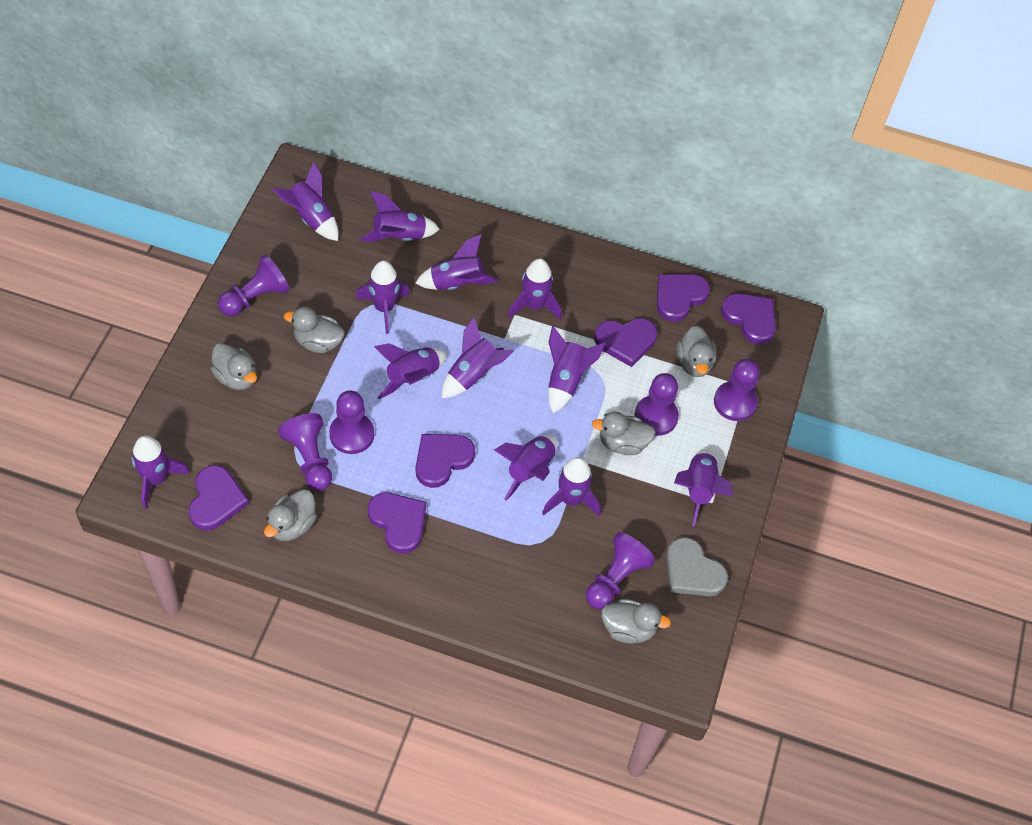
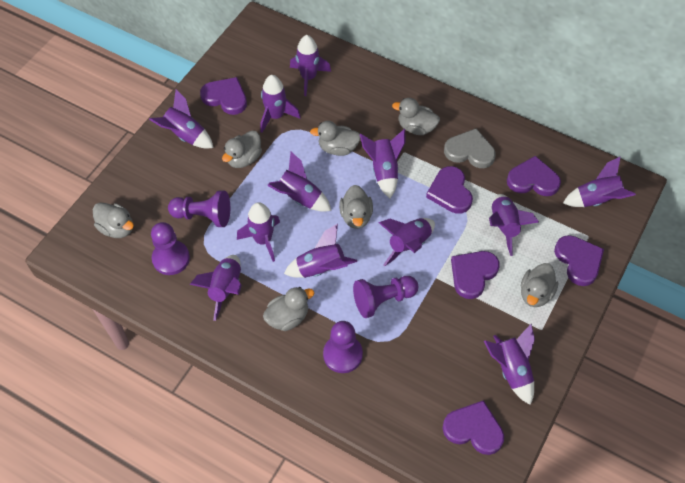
grey duck: 6 -> 7
purple pawn: 6 -> 4

